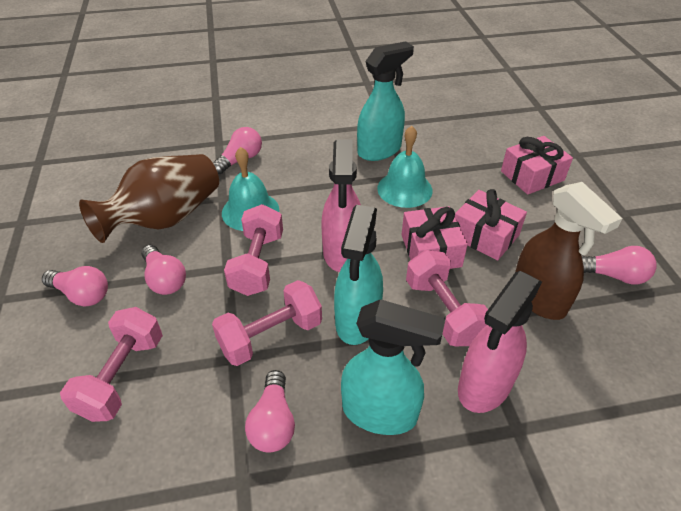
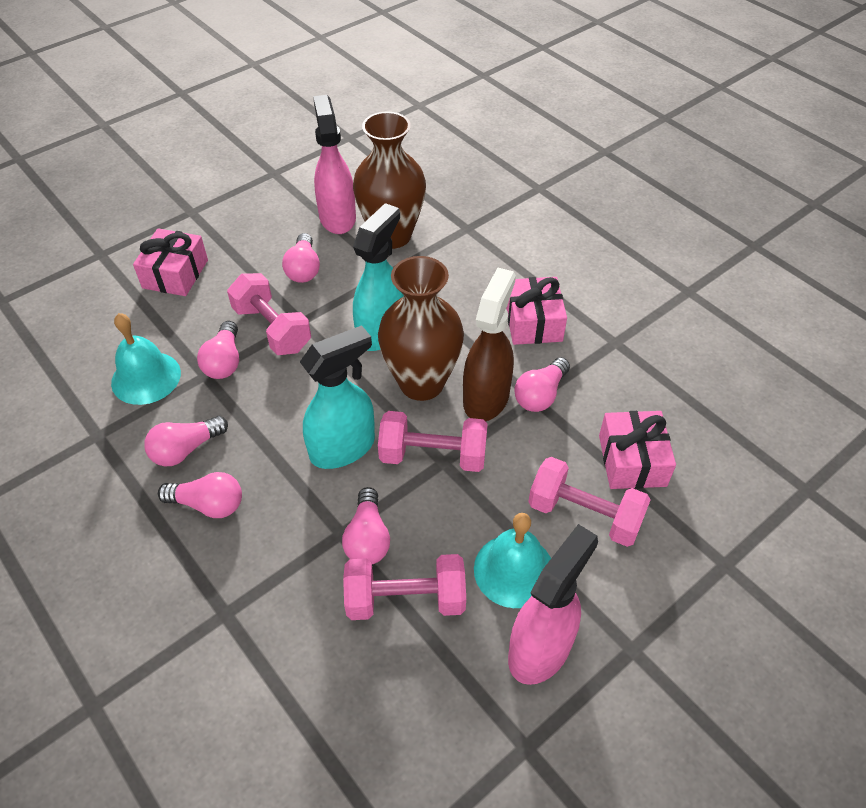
brown vase: 1 -> 2
pink light bulb: 5 -> 6
turquoise spray bottle: 3 -> 2

